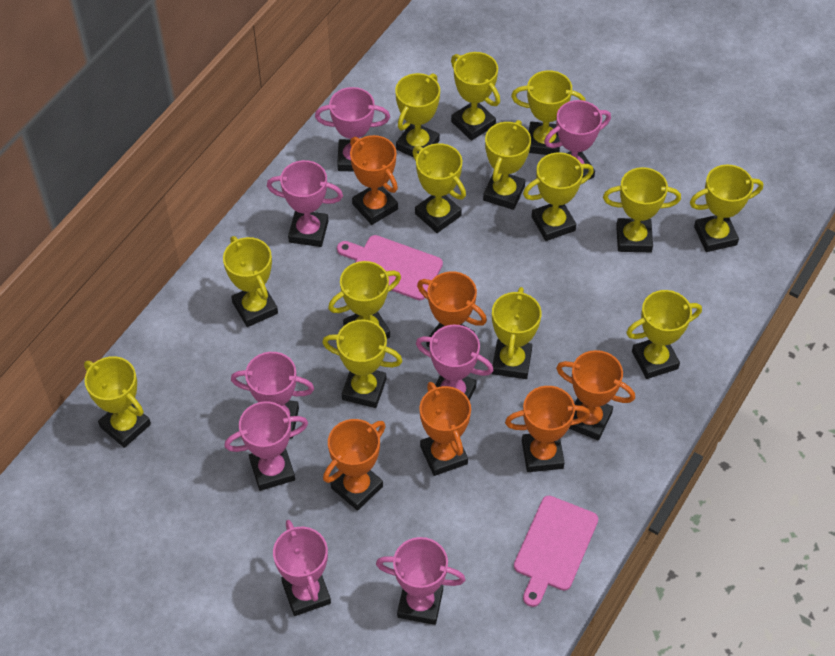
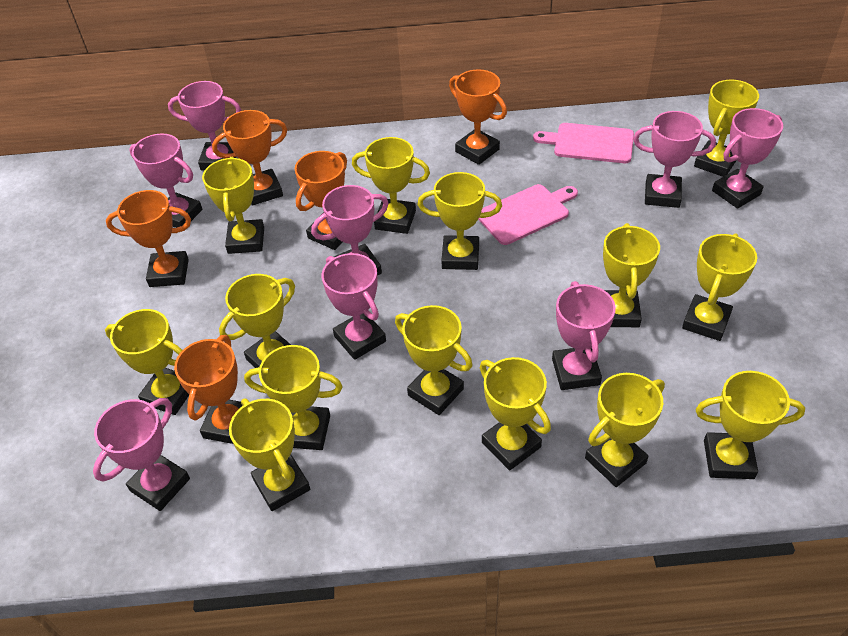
orange trophy: 6 -> 5

